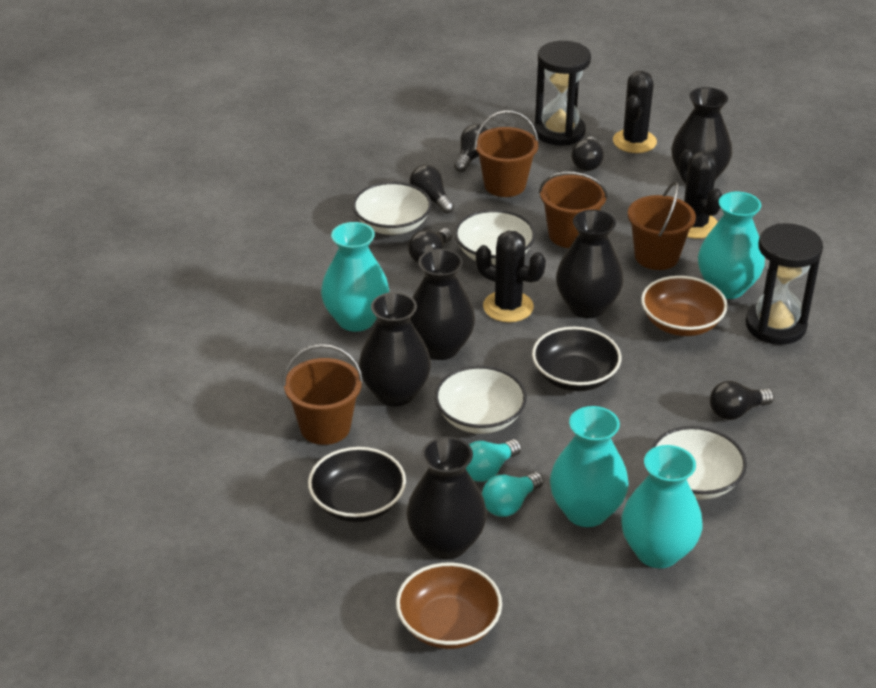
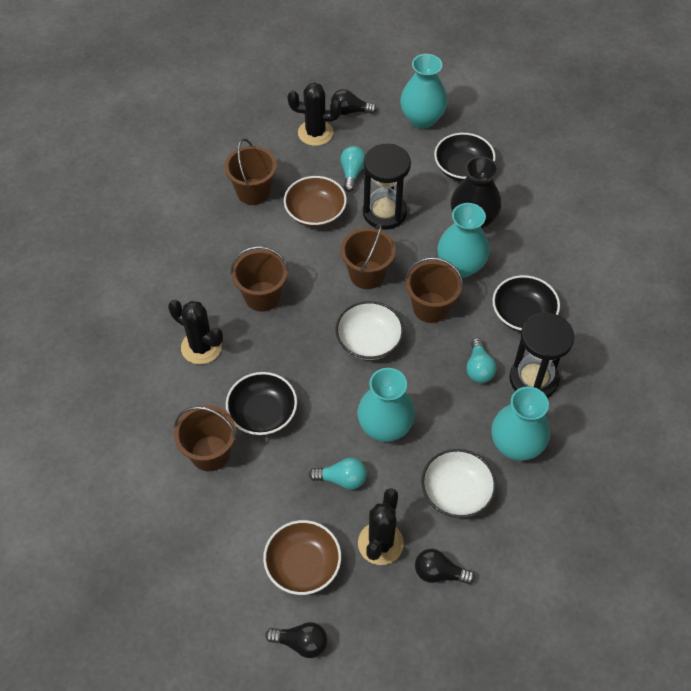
black bowl: 2 -> 3
black light bulb: 5 -> 3
black vase: 5 -> 1
brown bucket: 4 -> 5
turquoise light bulb: 2 -> 3
white bowl: 4 -> 2

